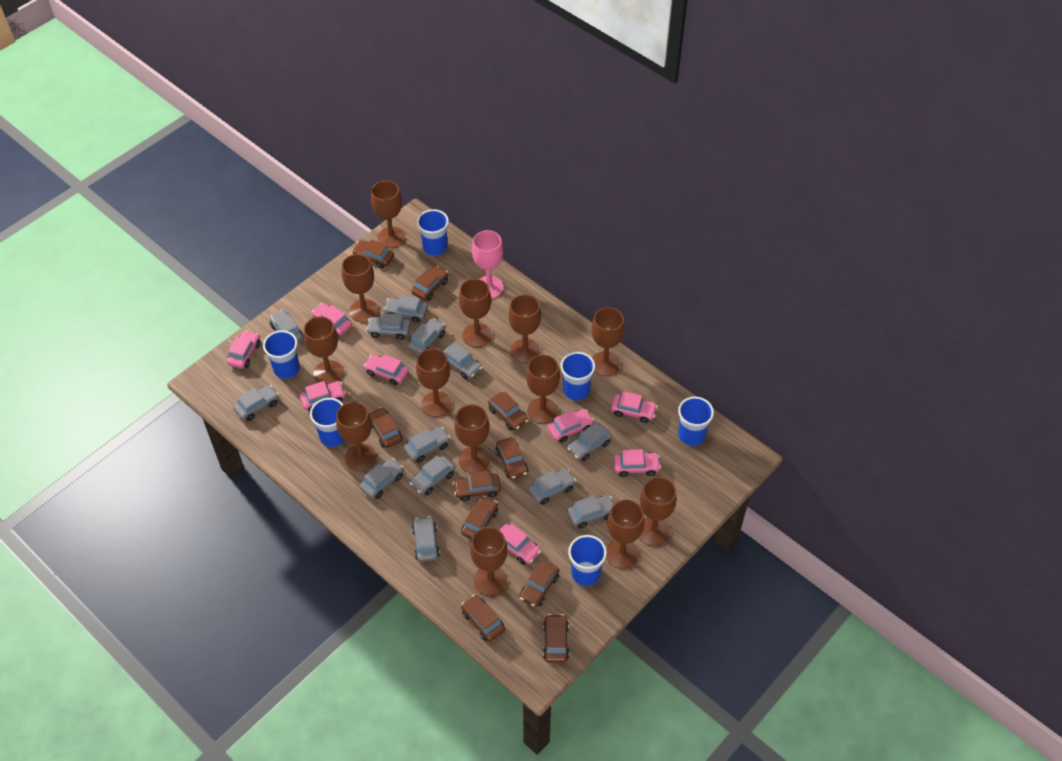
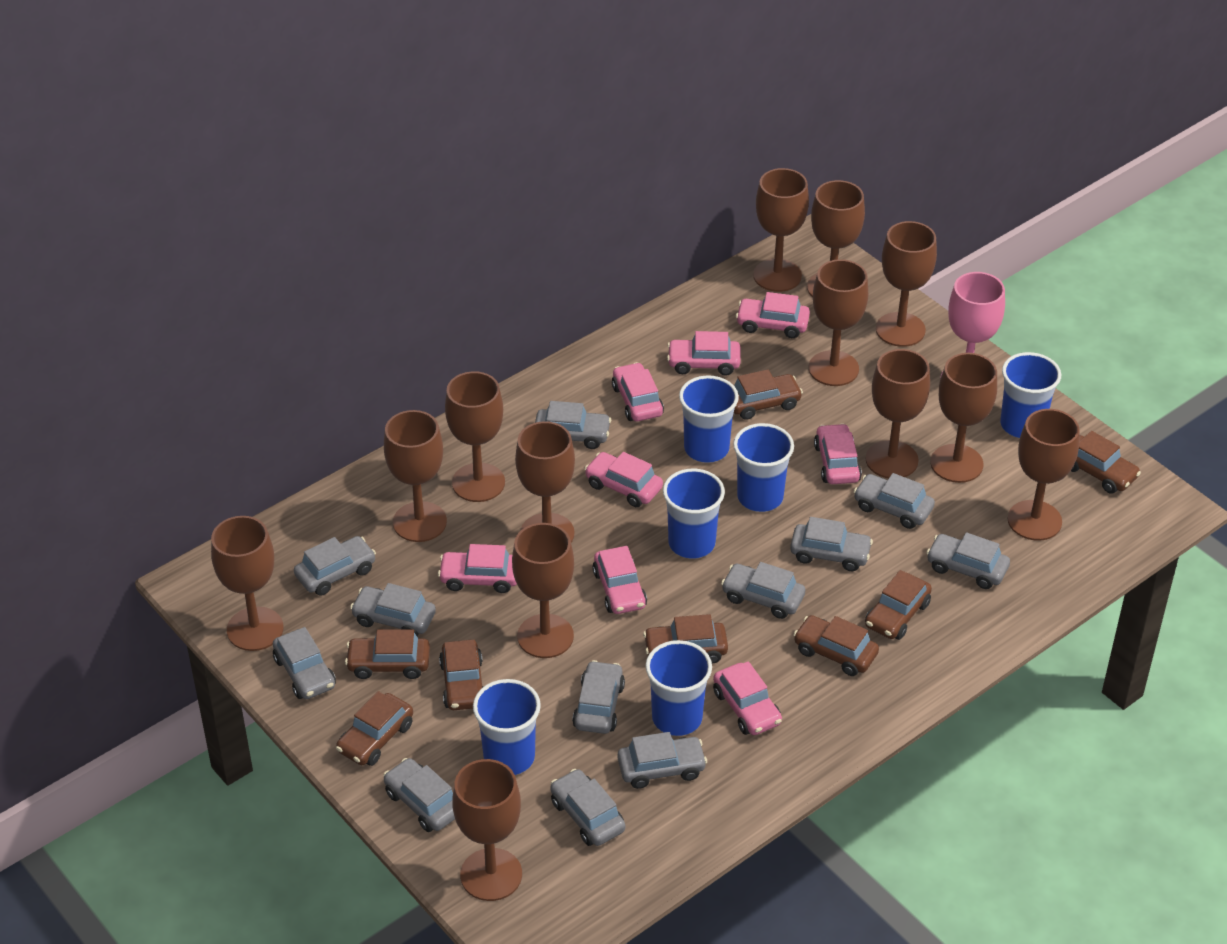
brown car: 10 -> 8
grey car: 13 -> 12

